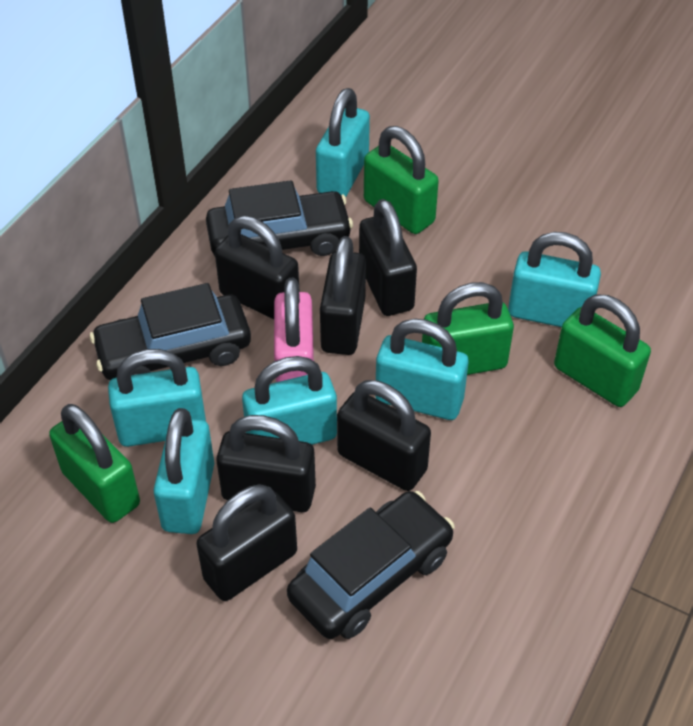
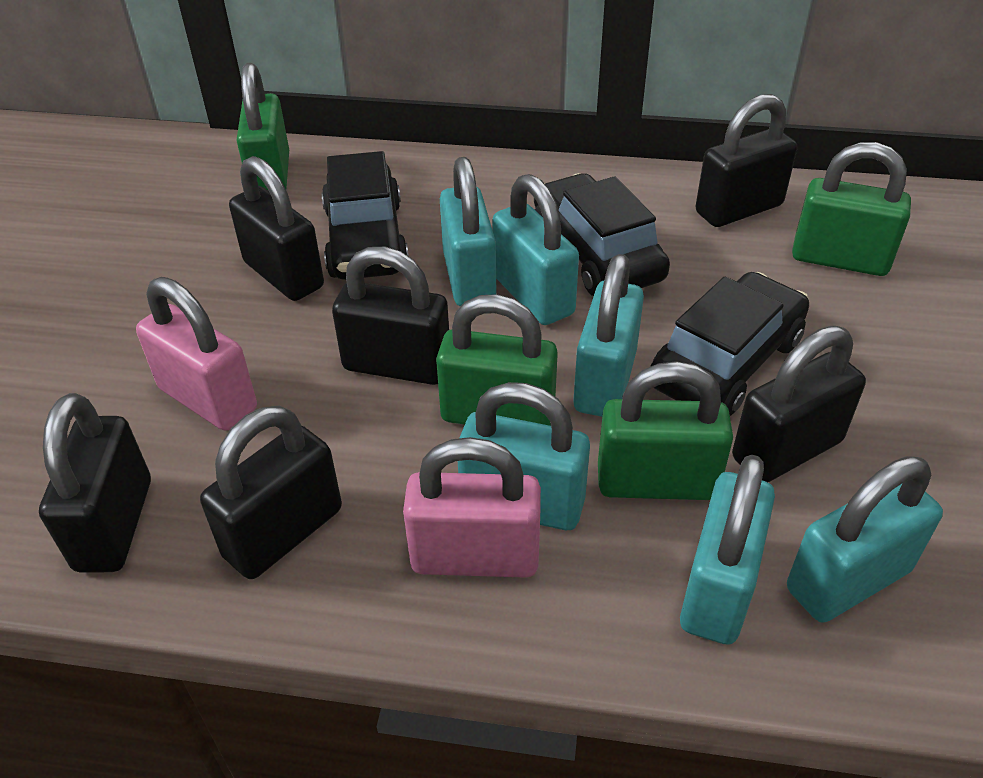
pink padlock: 1 -> 2

